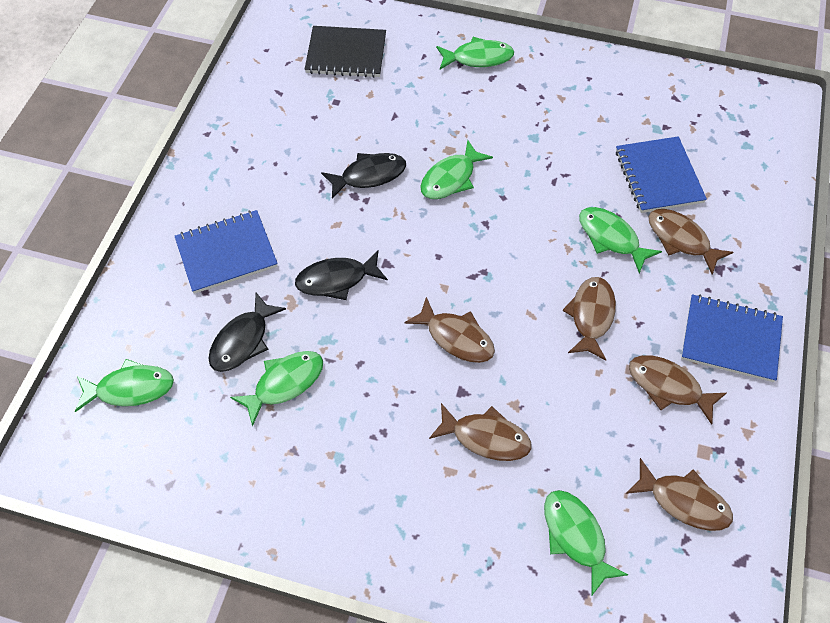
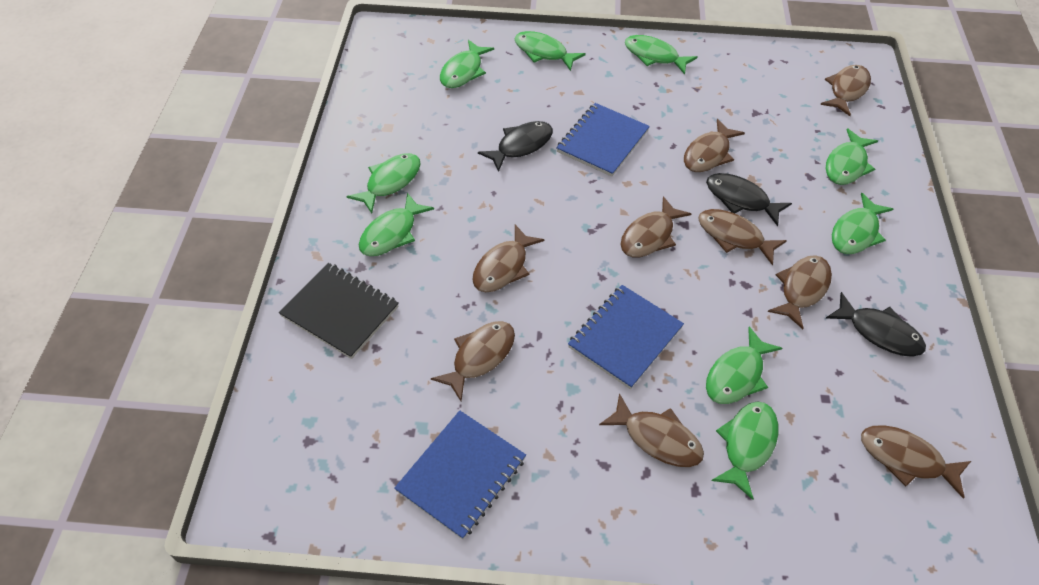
brown fish: 6 -> 9
green fish: 6 -> 9

